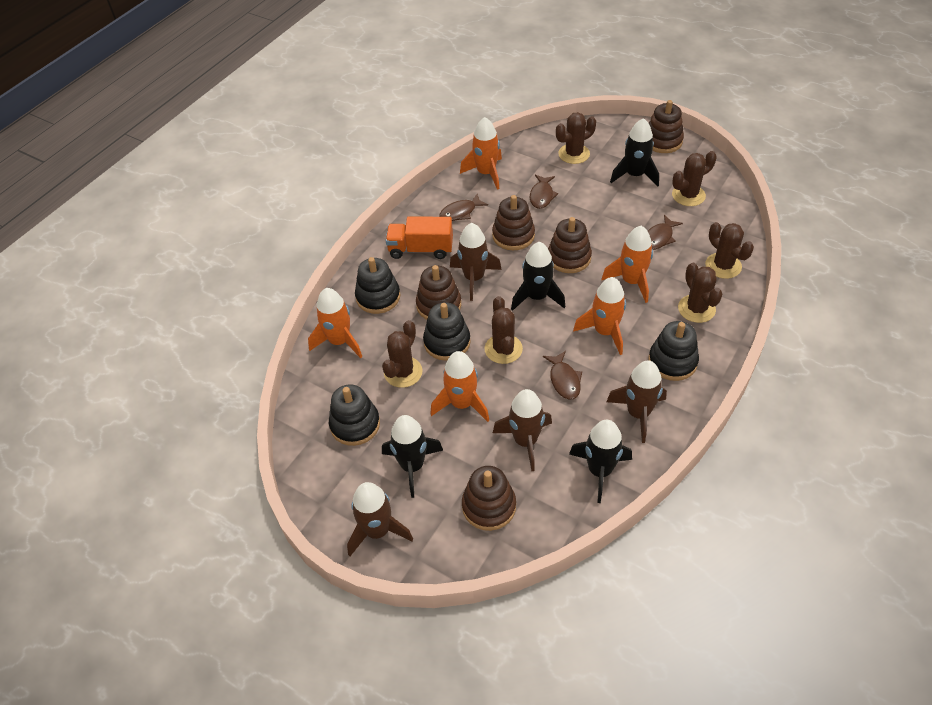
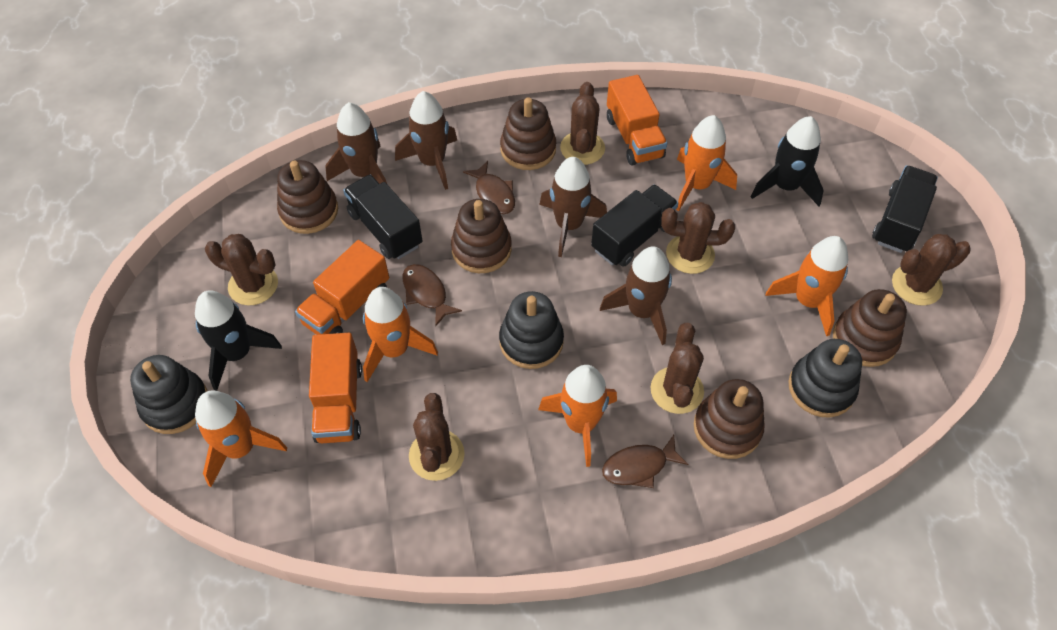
black rocket: 4 -> 2
black stacking toy: 4 -> 3
black truck: 0 -> 3
brown fish: 4 -> 3
orange truck: 1 -> 3

